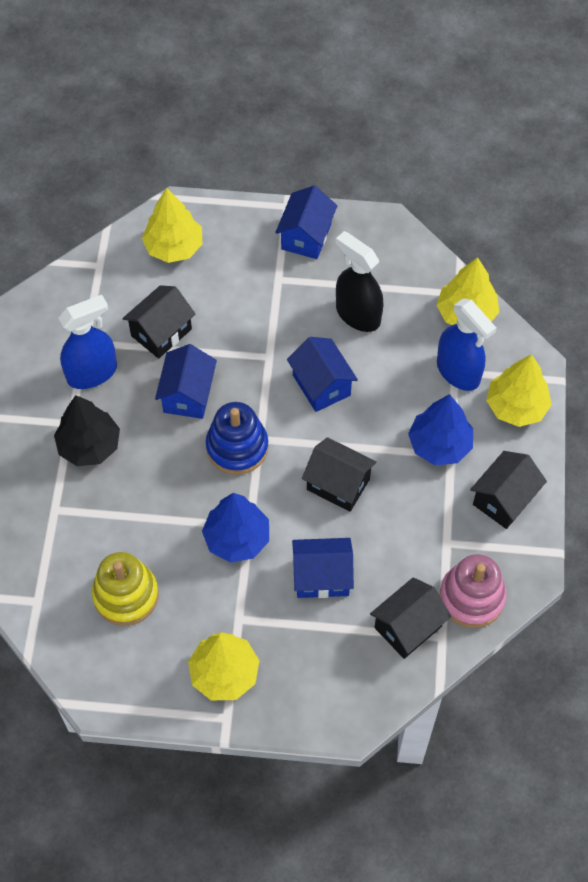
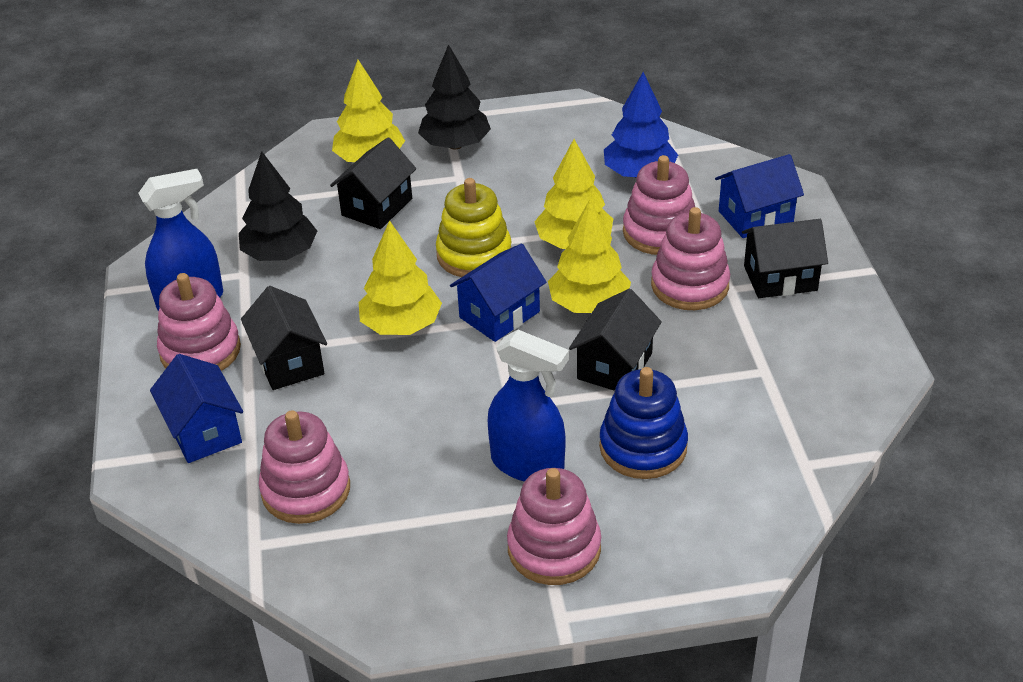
black spray bottle: 1 -> 0
black tree: 1 -> 2
blue house: 4 -> 3
blue tree: 2 -> 1
pink stacking toy: 1 -> 5

